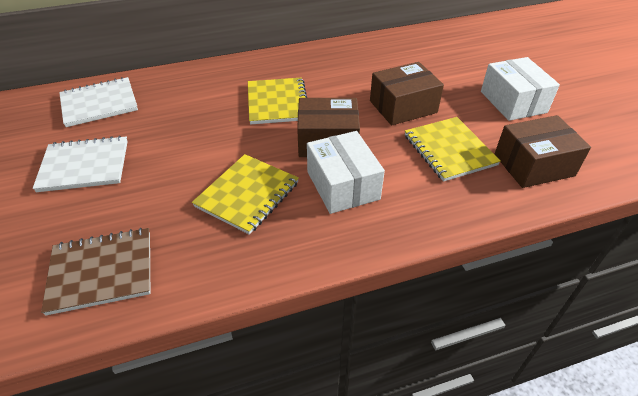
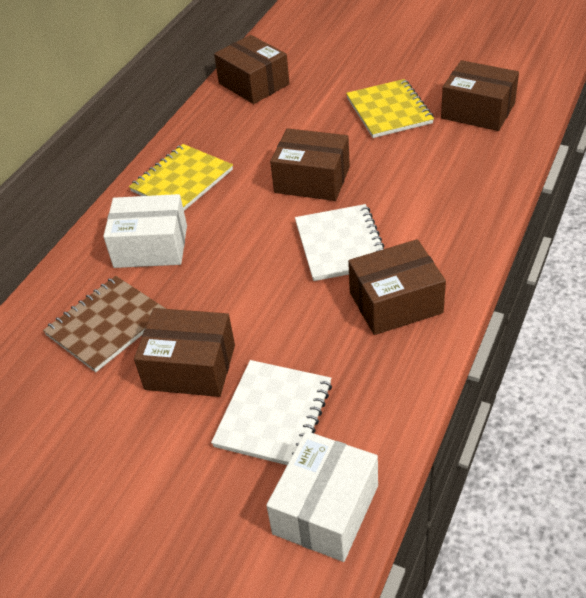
brown box: 3 -> 5
yellow notebook: 3 -> 2

